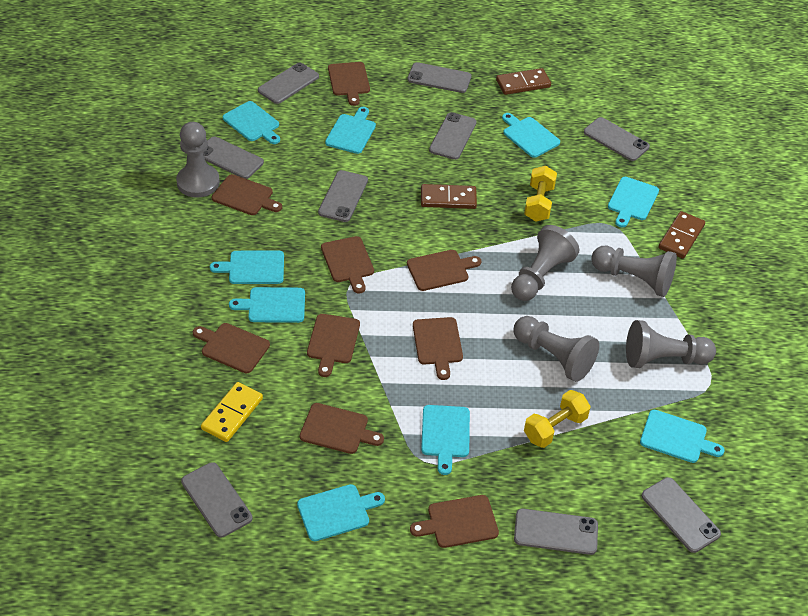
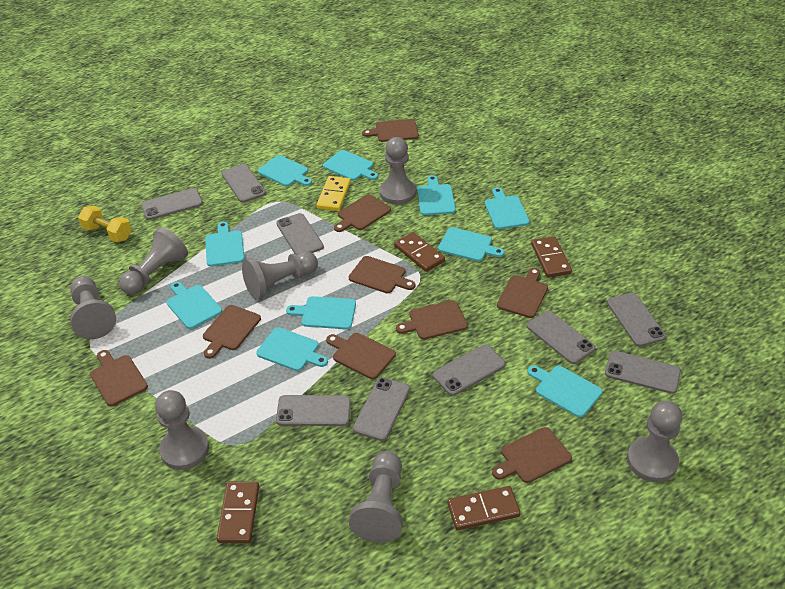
brown domino: 3 -> 4
grey pawn: 5 -> 7
turquoise cutting board: 9 -> 10
yellow dumbbell: 2 -> 1

